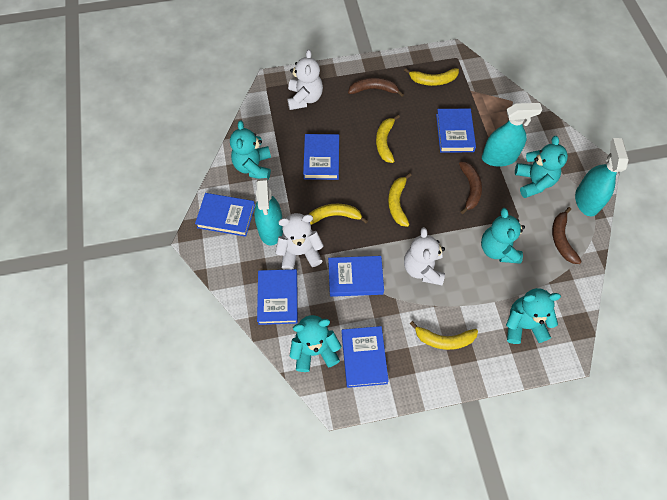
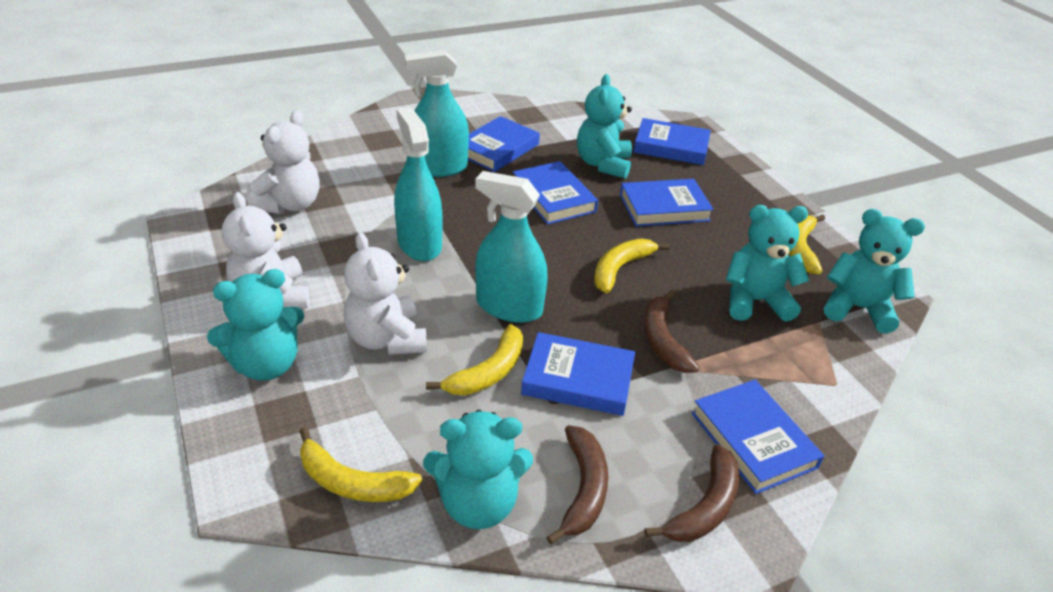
yellow banana: 5 -> 4

